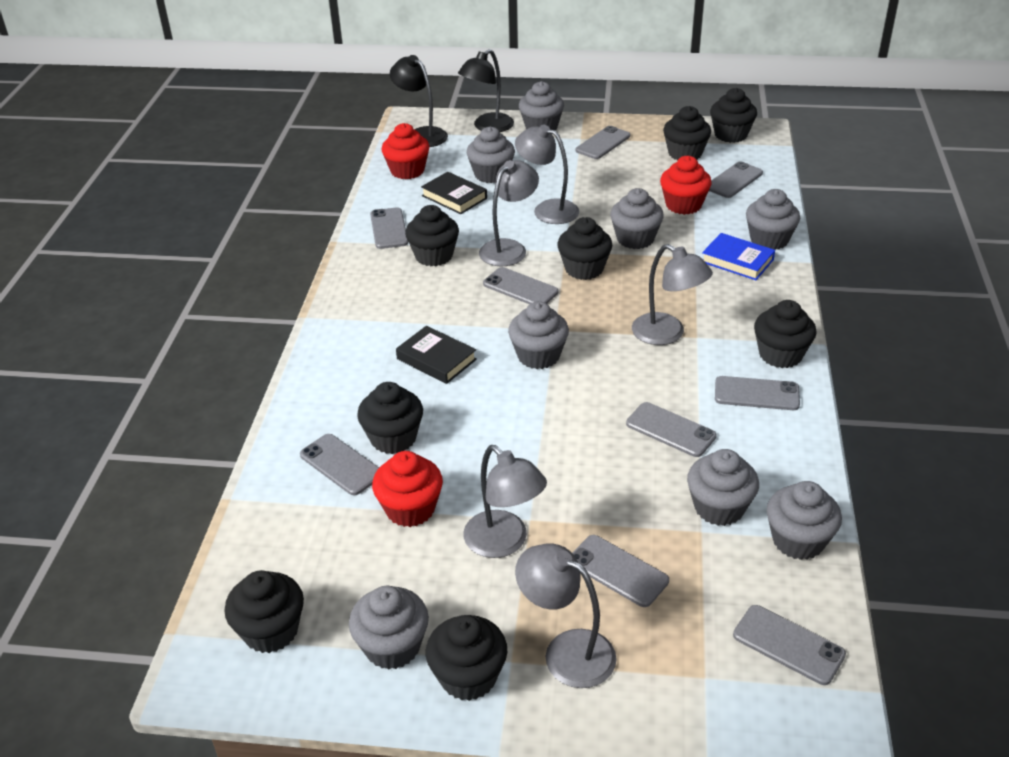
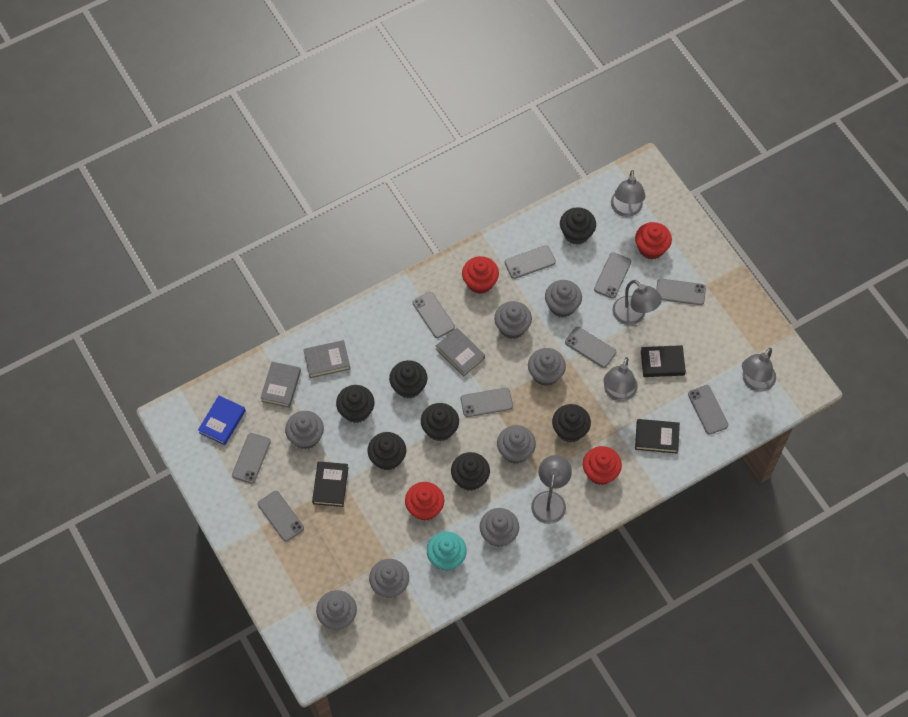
black book: 2 -> 3
black cupcake: 8 -> 7
black lamp: 2 -> 0
grey book: 0 -> 3
red cupcake: 3 -> 4
turquoise cupcake: 0 -> 1

